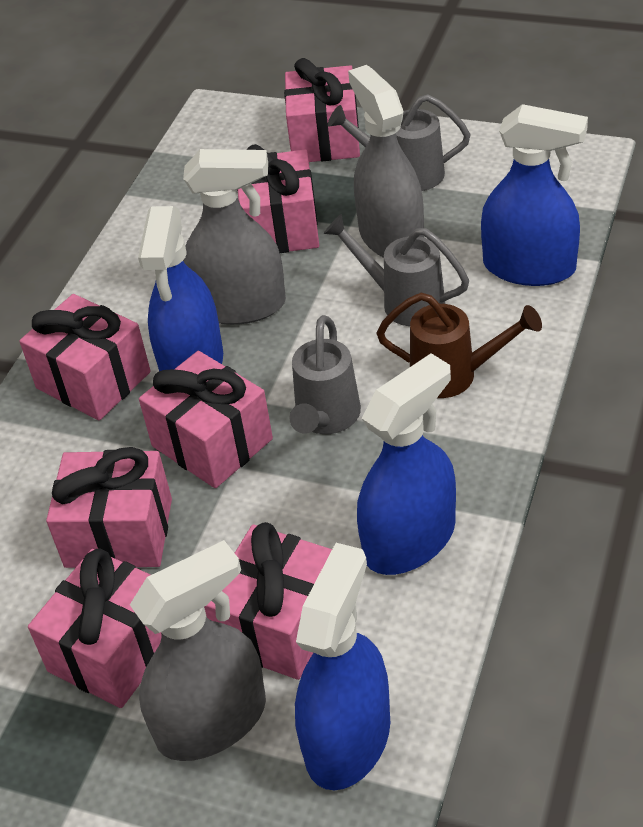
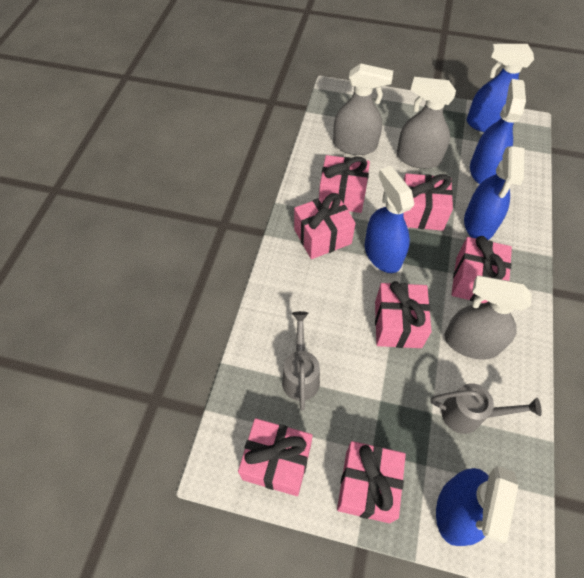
blue spray bottle: 4 -> 5
brown watering can: 1 -> 0
grey watering can: 3 -> 2

